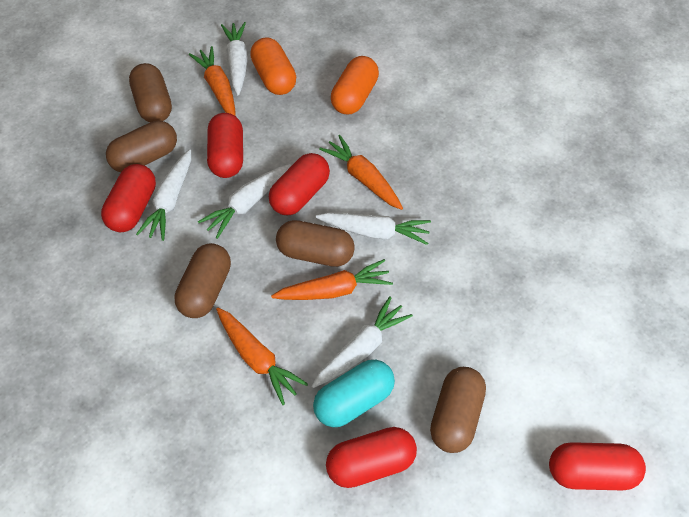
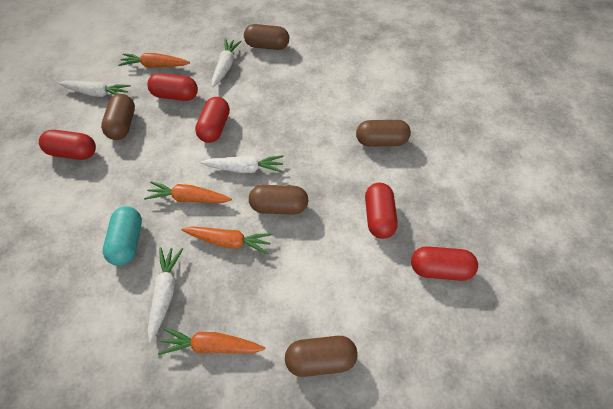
orange capsule: 2 -> 0
white carrot: 5 -> 4

